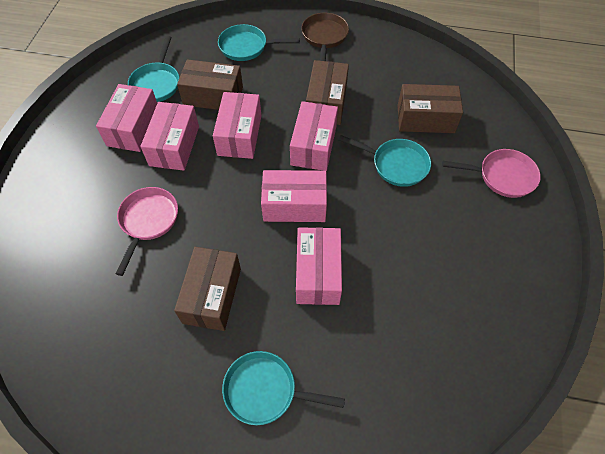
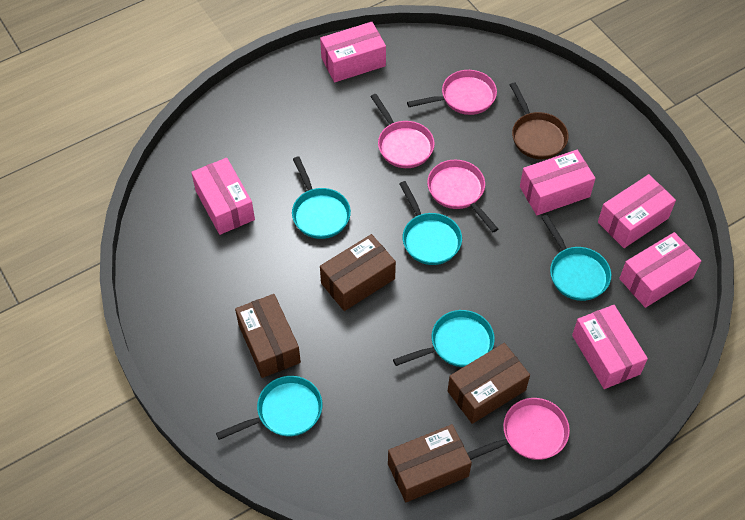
pink pan: 2 -> 4
turquoise pan: 4 -> 5

